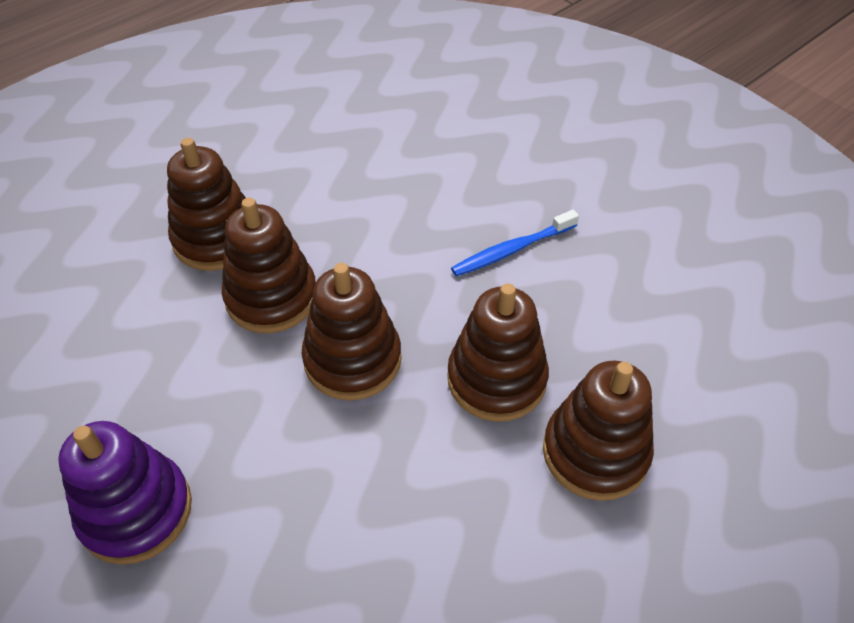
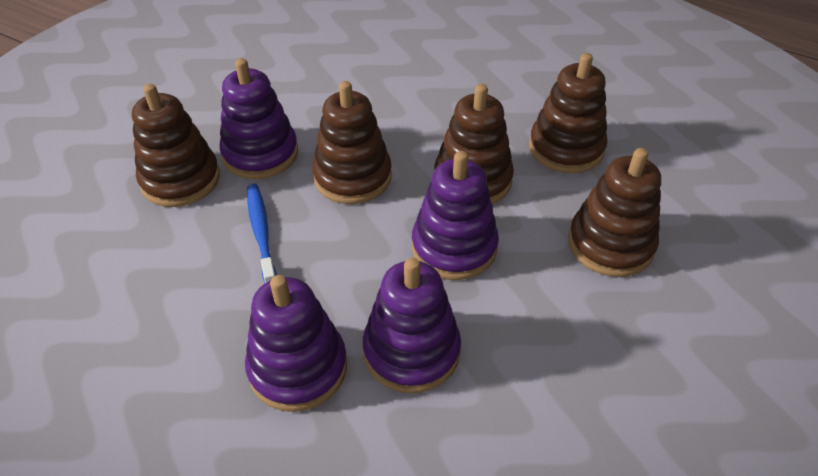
purple stacking toy: 1 -> 4

